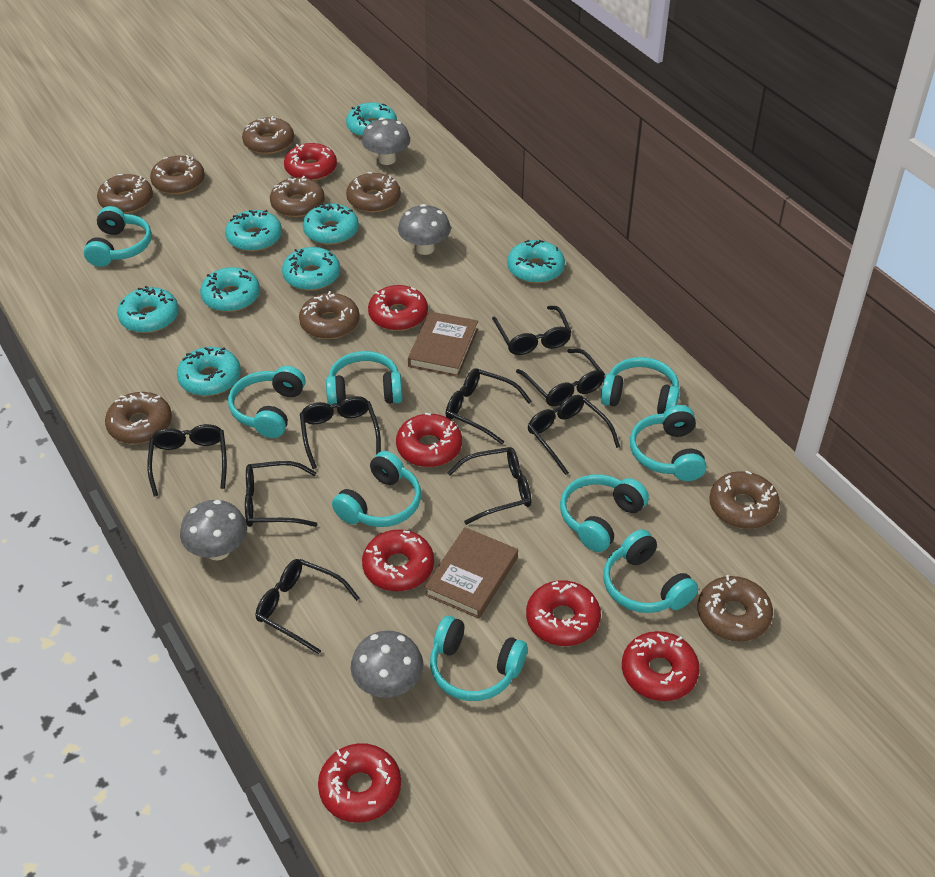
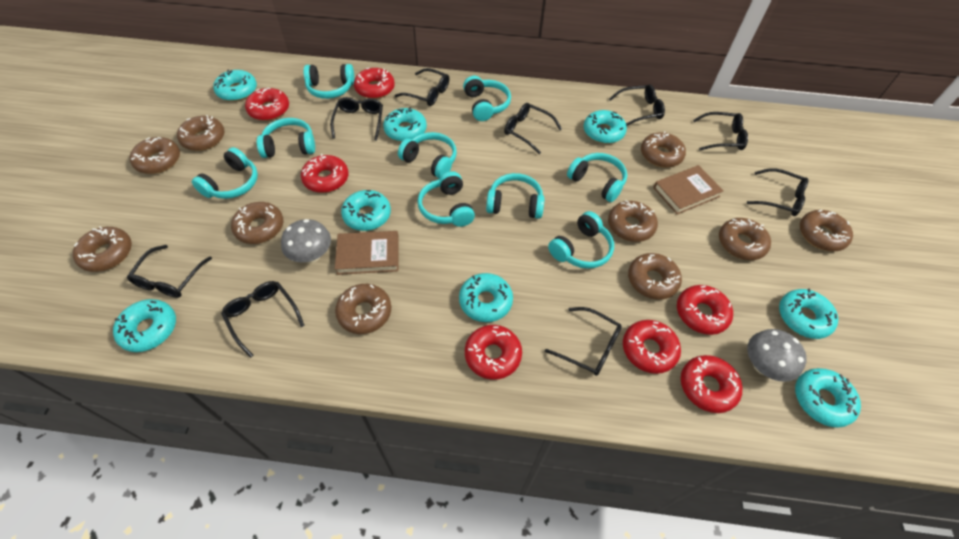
brown donut: 9 -> 10
grey mushroom: 4 -> 2

